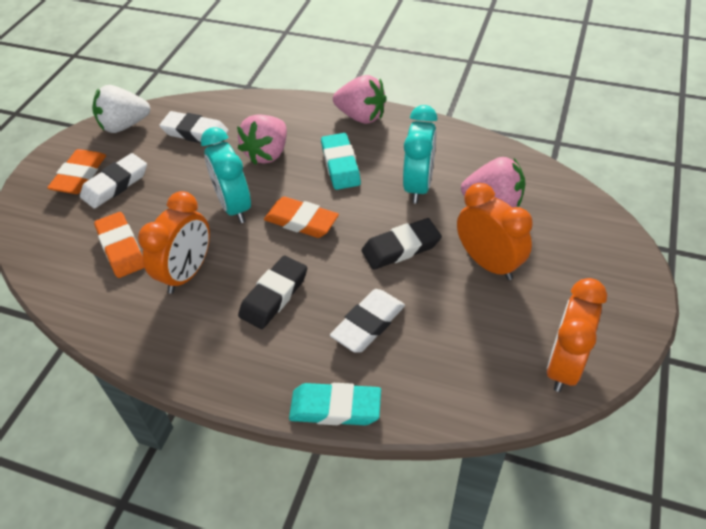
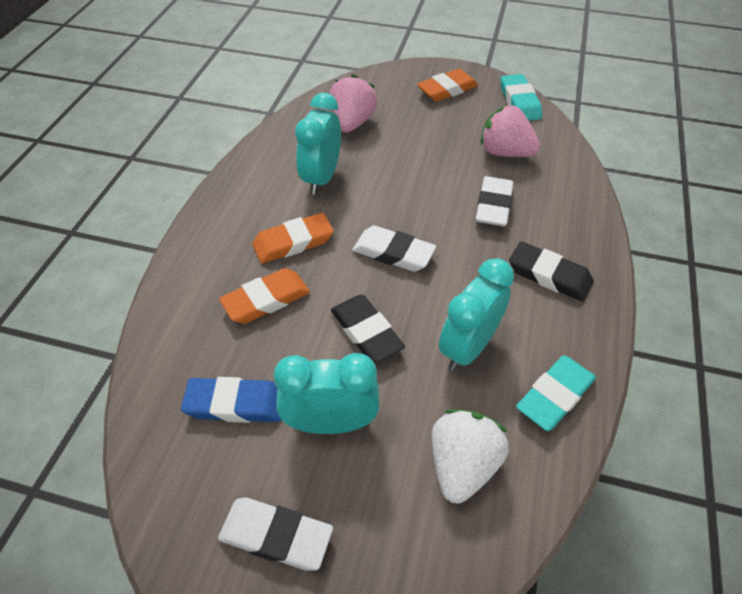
blue eraser: 0 -> 1
orange clock: 3 -> 0
pink strawberry: 3 -> 2
turquoise clock: 2 -> 3

